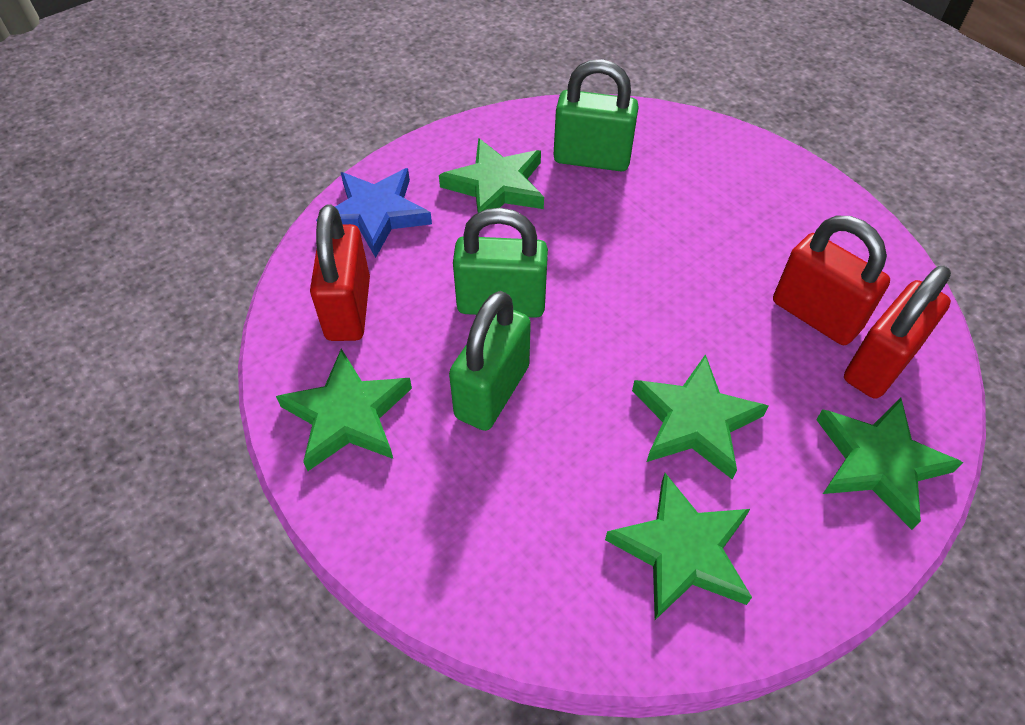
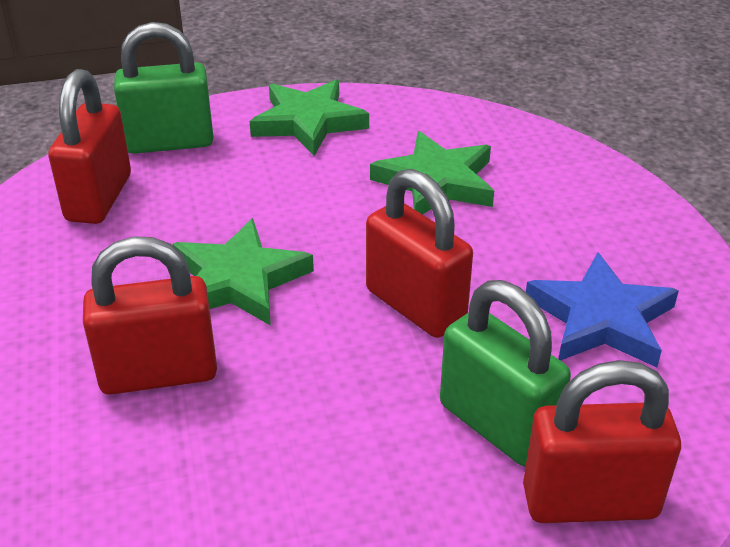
green padlock: 3 -> 2
green star: 5 -> 3
red padlock: 3 -> 4

